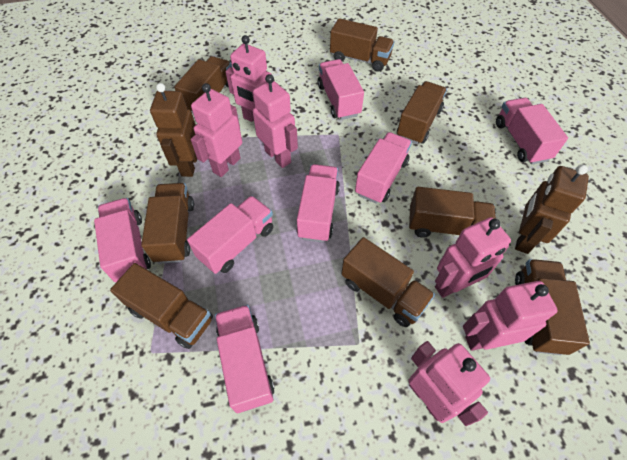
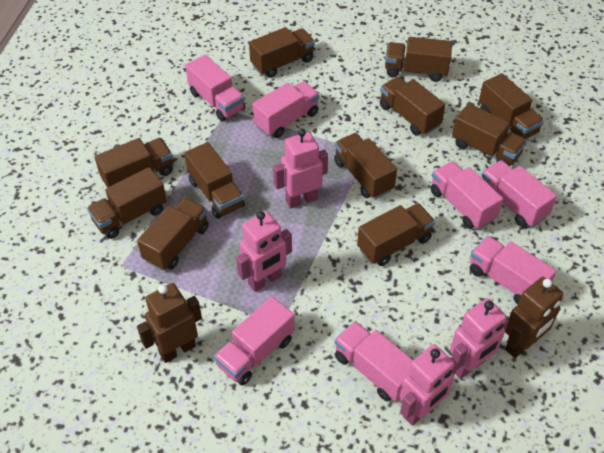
brown truck: 8 -> 11
pink robot: 6 -> 4

